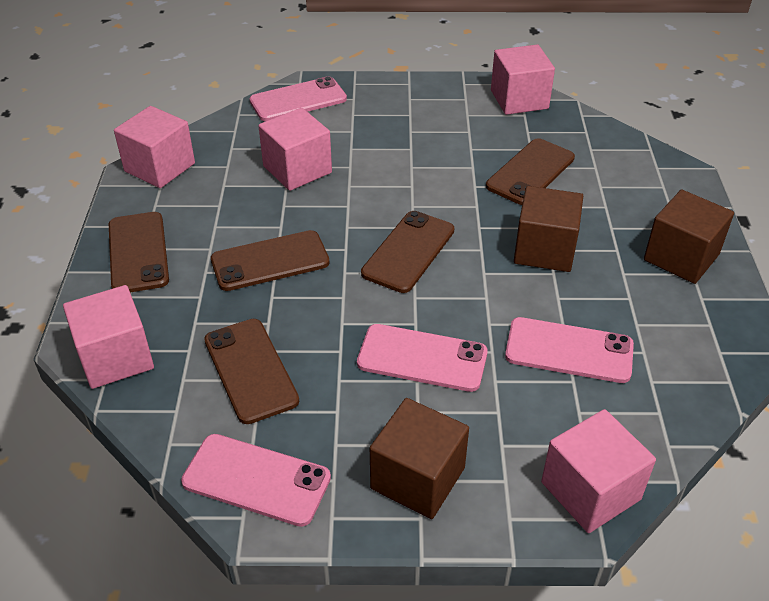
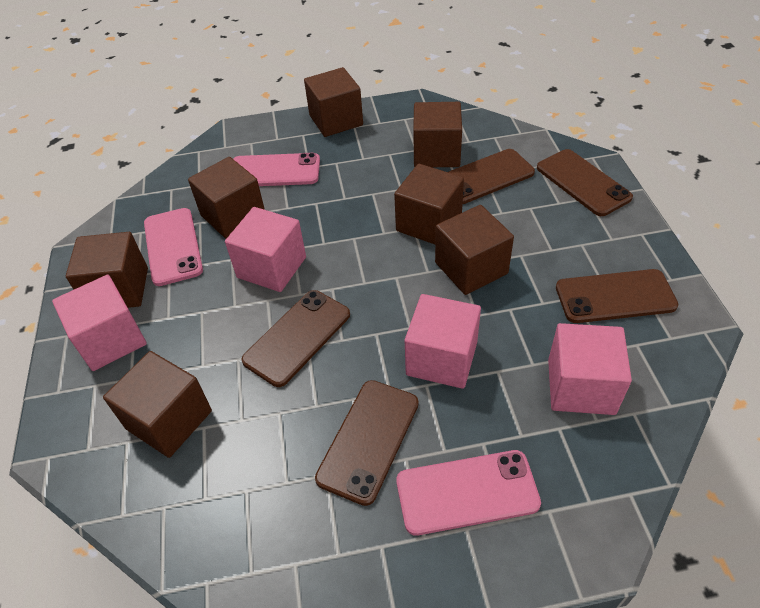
brown cube: 3 -> 7
pink cube: 5 -> 4
pink phone: 4 -> 3

